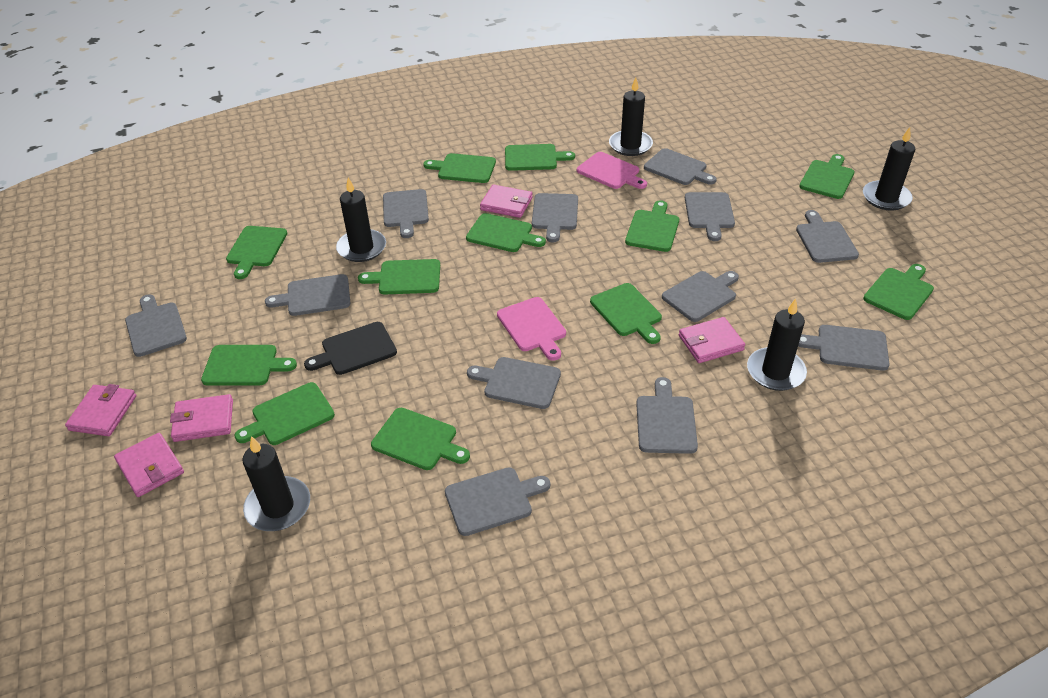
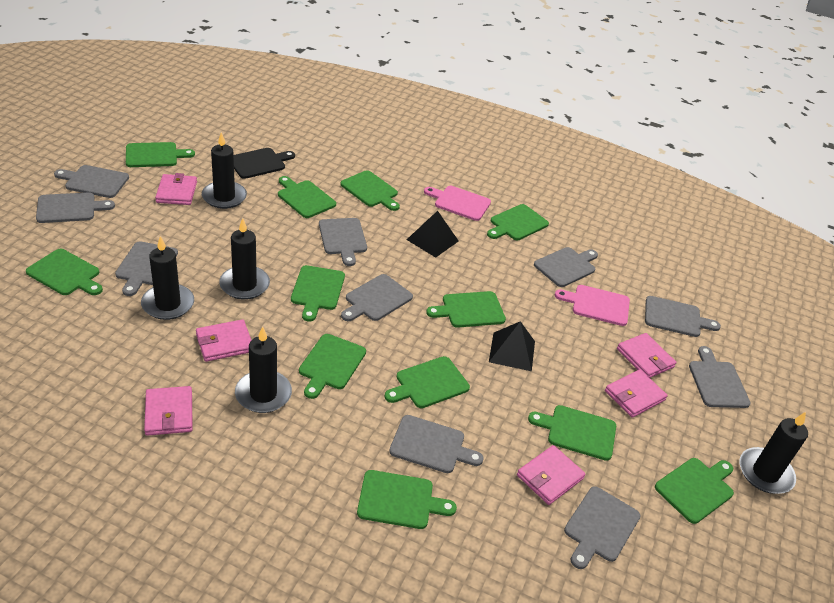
black pyramid: 0 -> 2
grey cutting board: 12 -> 10
pink wallet: 5 -> 6

